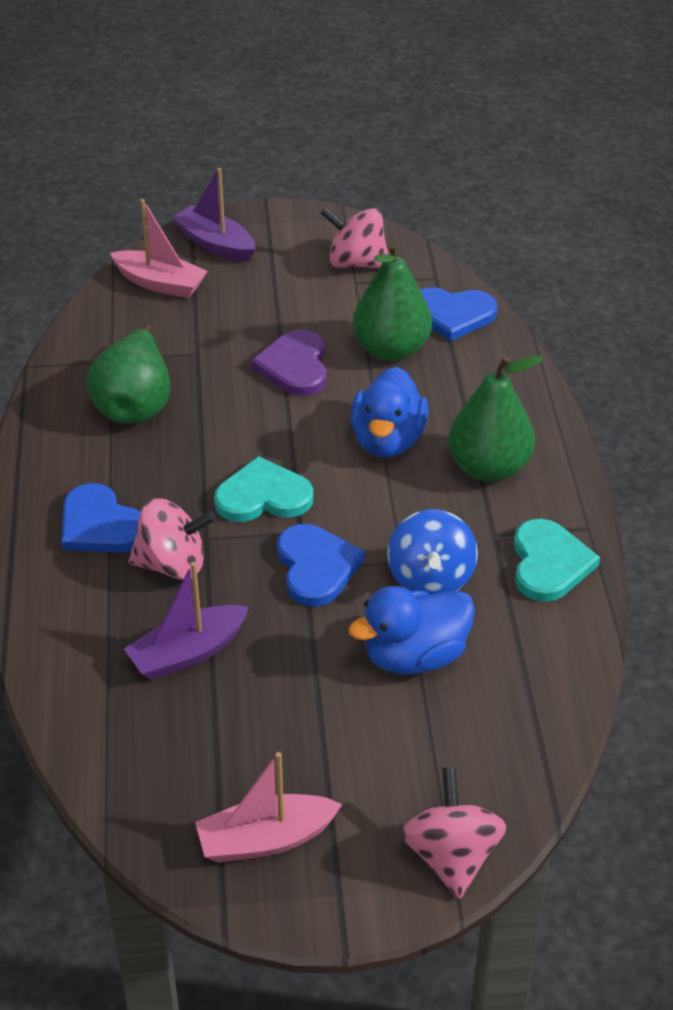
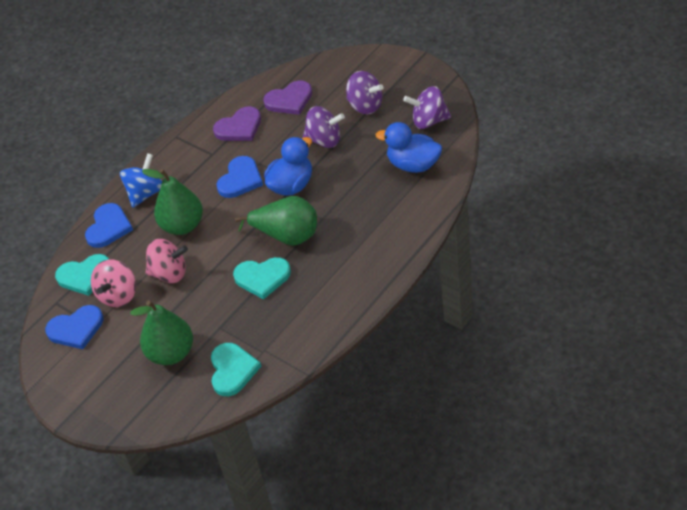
pink boat: 2 -> 0
pink spinning top: 3 -> 2
purple boat: 2 -> 0
purple heart: 1 -> 2
purple spinning top: 0 -> 3
turquoise heart: 2 -> 3

